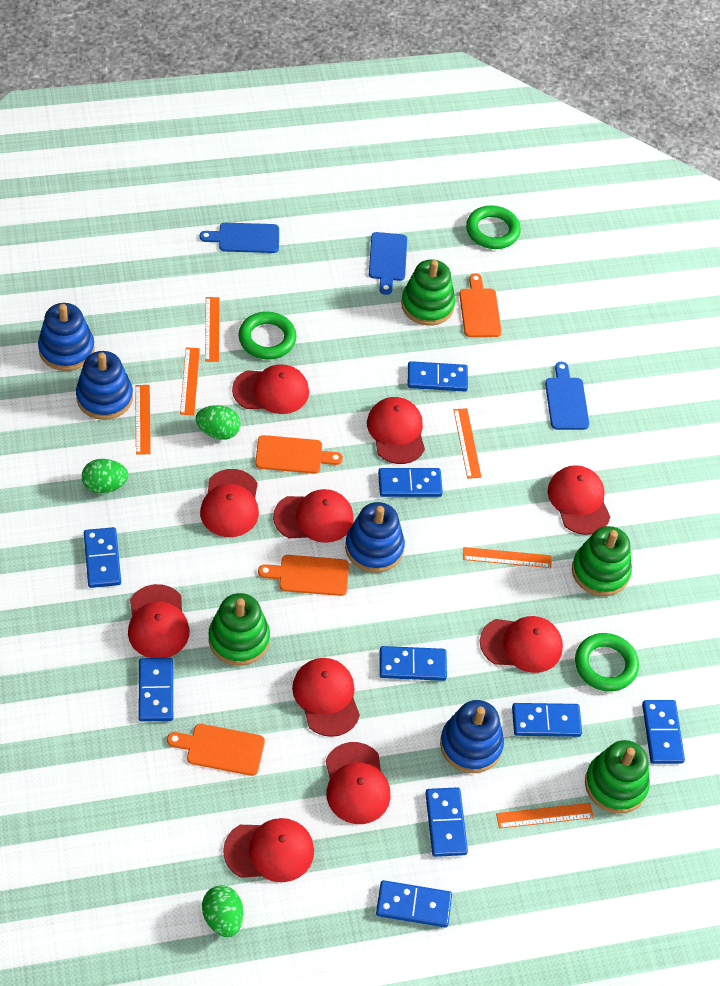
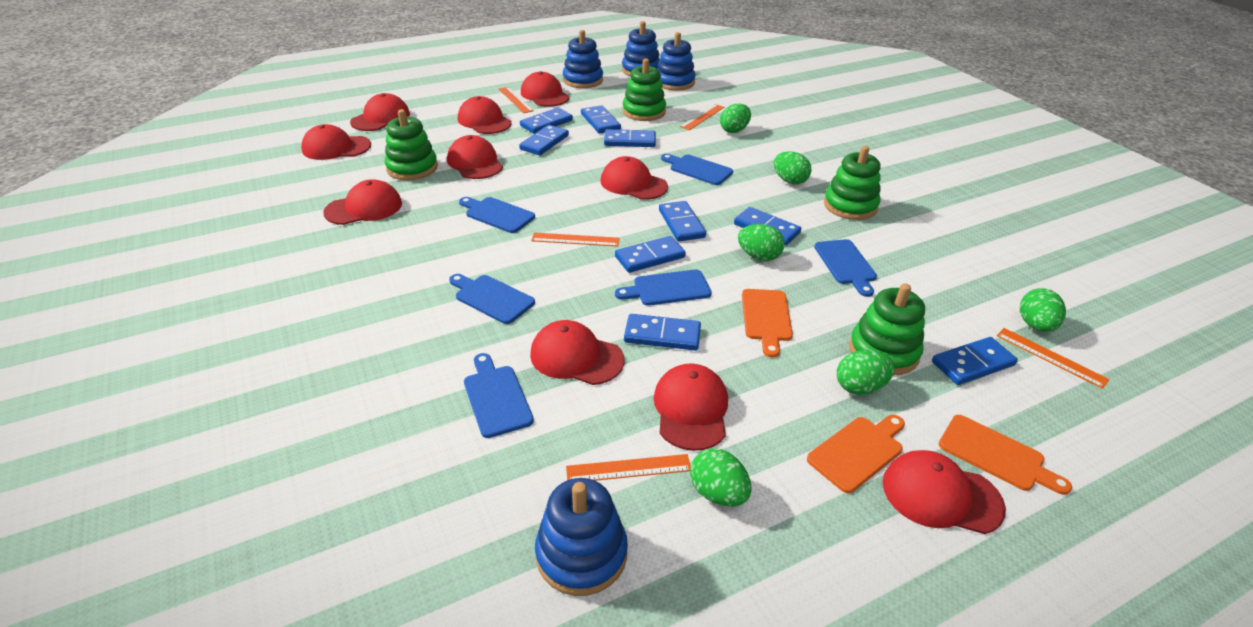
blue cutting board: 3 -> 6
green egg: 3 -> 6
green ring: 3 -> 0
orange cutting board: 4 -> 3
orange ruler: 6 -> 5

